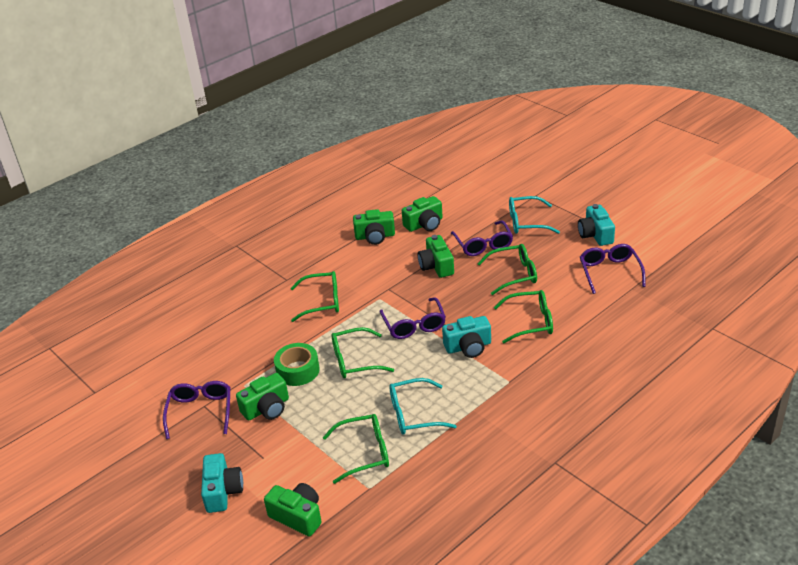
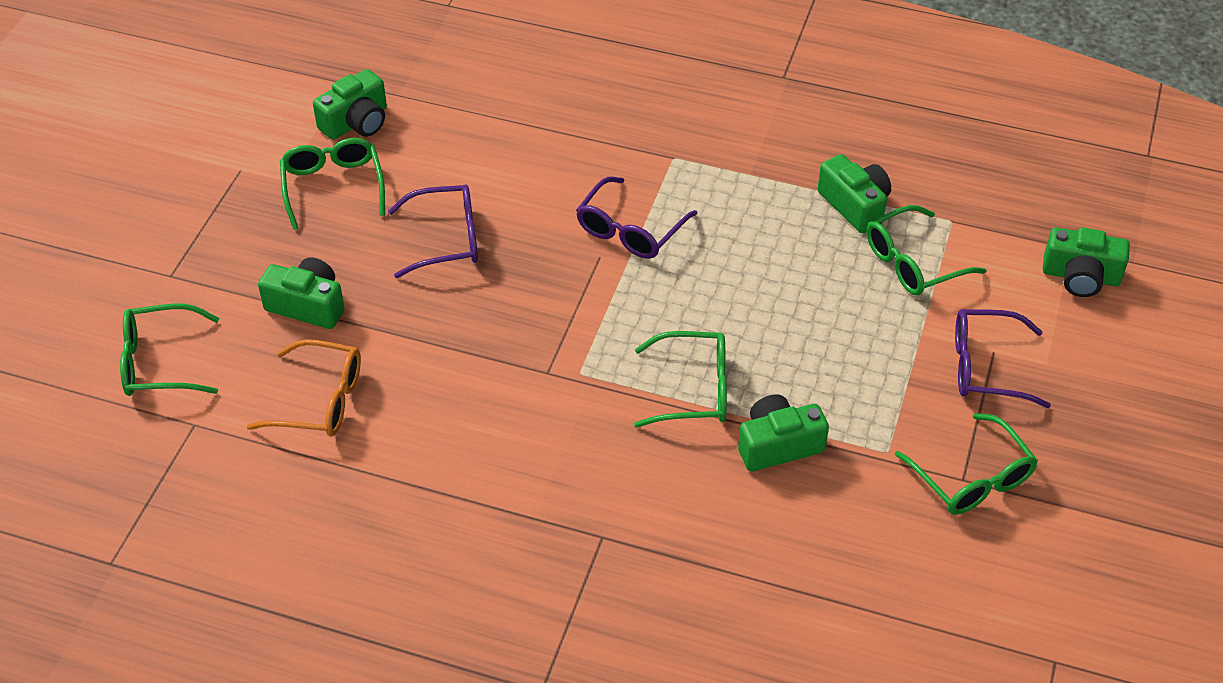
green tape: 1 -> 0
orange glasses: 0 -> 1
purple glasses: 4 -> 3
turquoise camera: 3 -> 0
turquoise glasses: 2 -> 0

